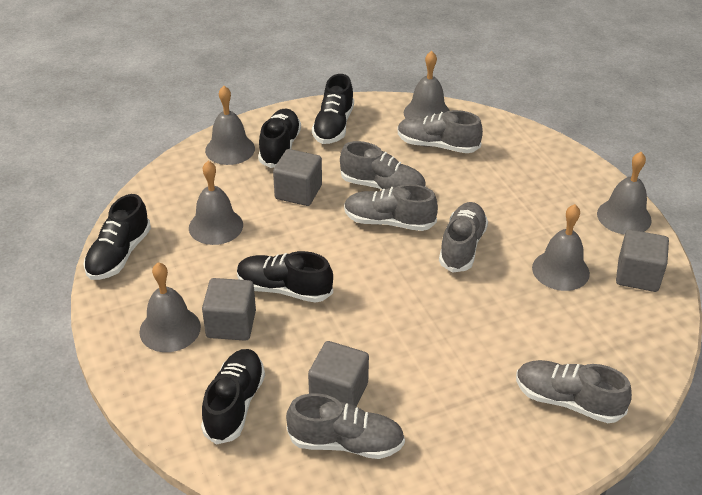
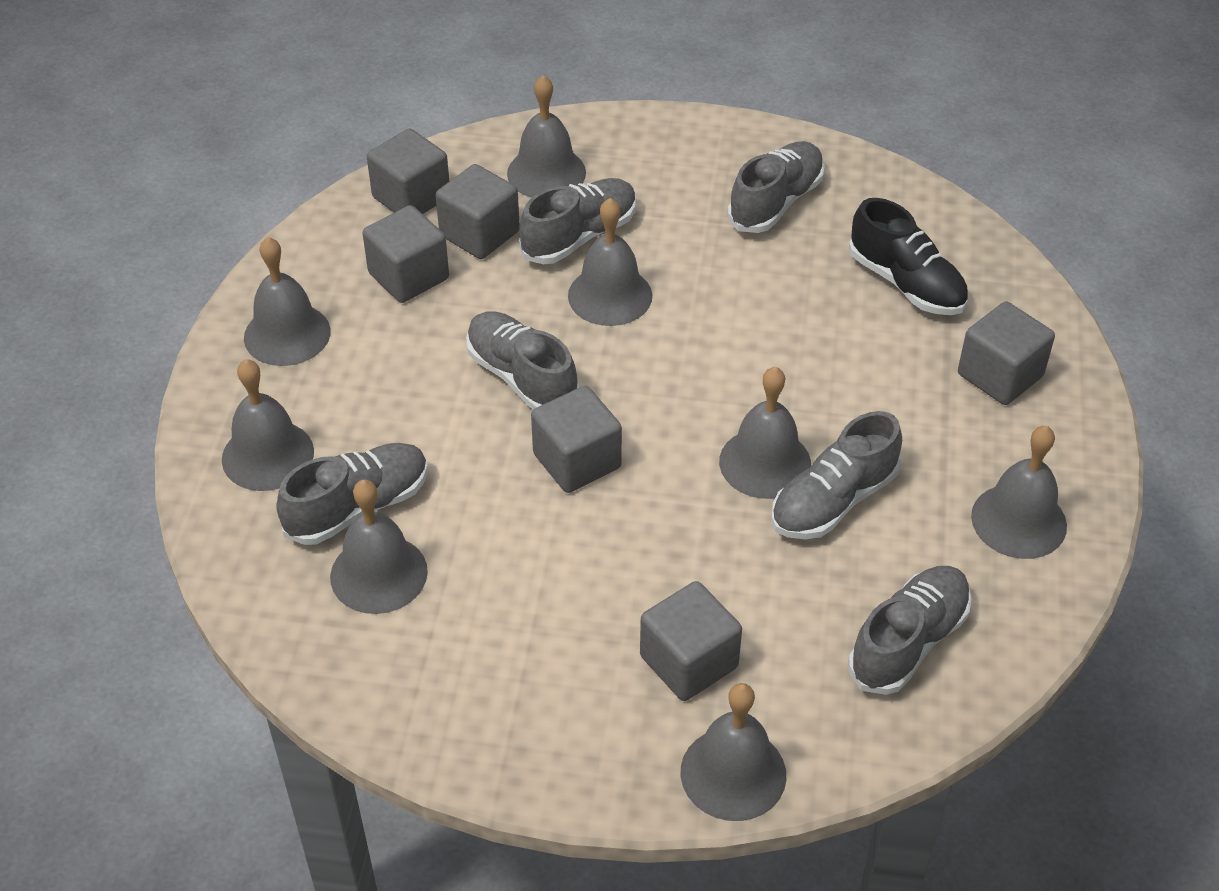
black shoe: 5 -> 1
grey bell: 6 -> 8
grey cube: 4 -> 6

